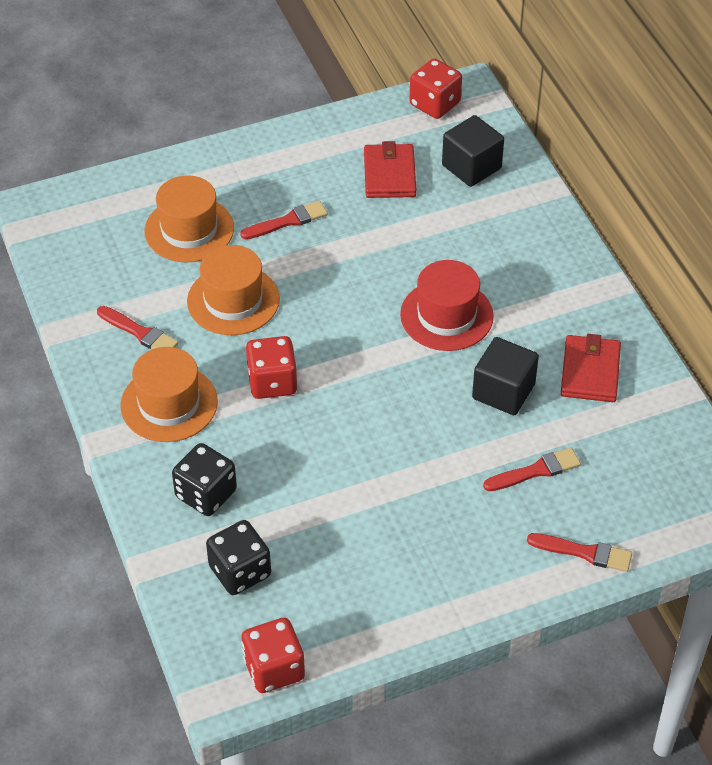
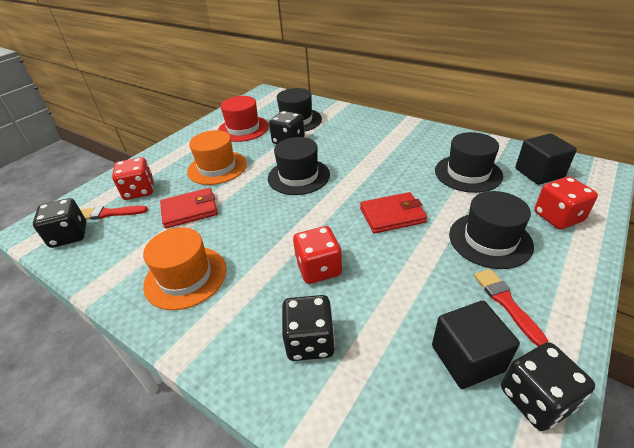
black dice: 2 -> 4
black hat: 0 -> 4
orange hat: 3 -> 2
red brush: 4 -> 2

